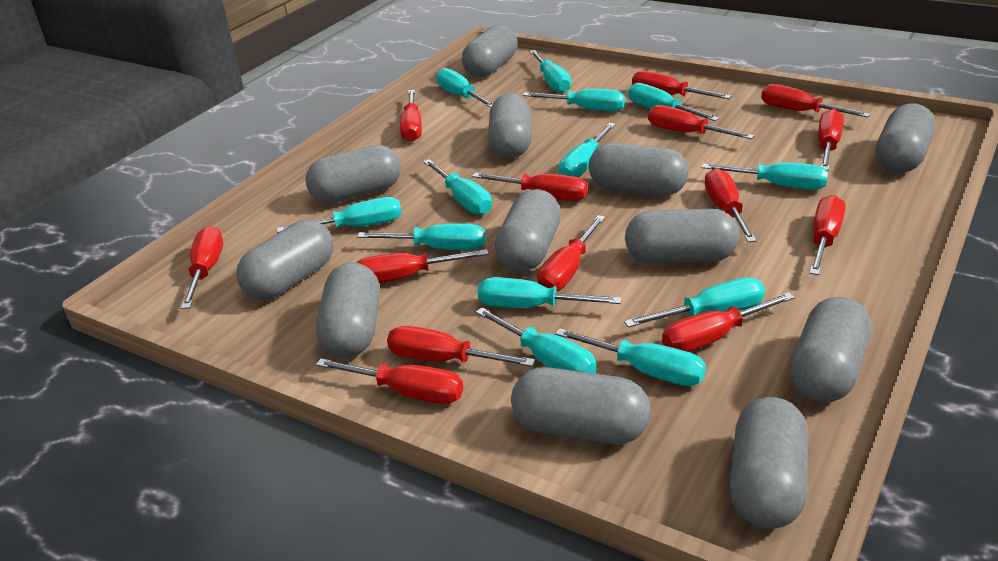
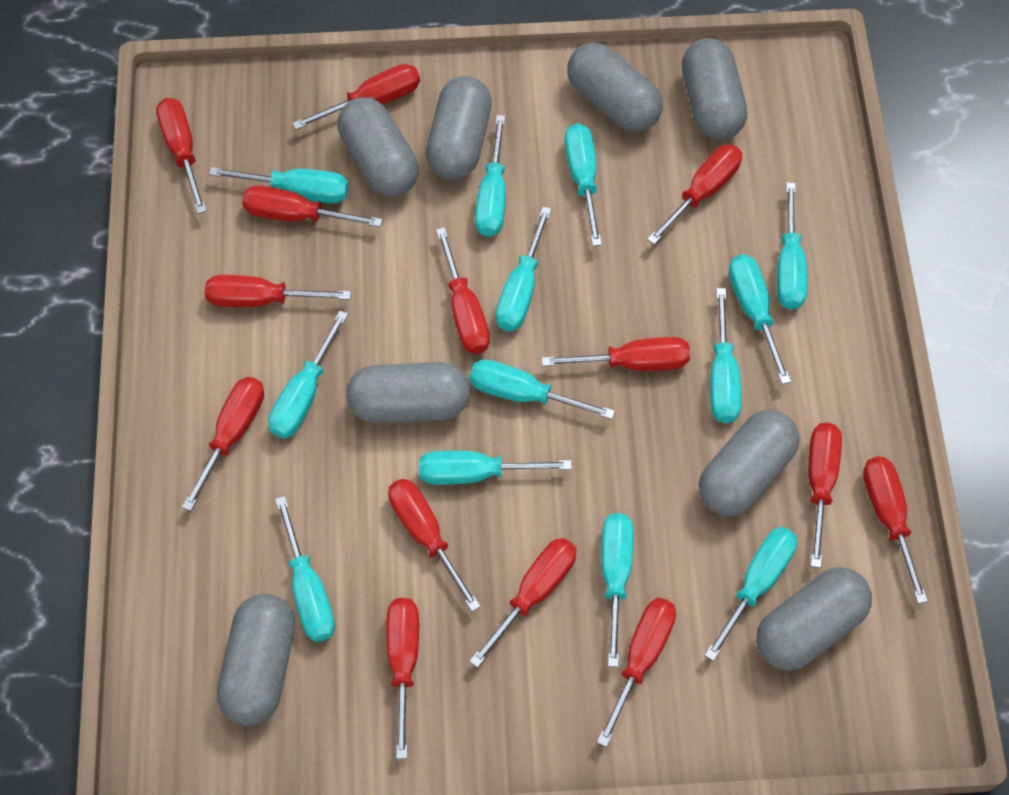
grey capsule: 12 -> 8

